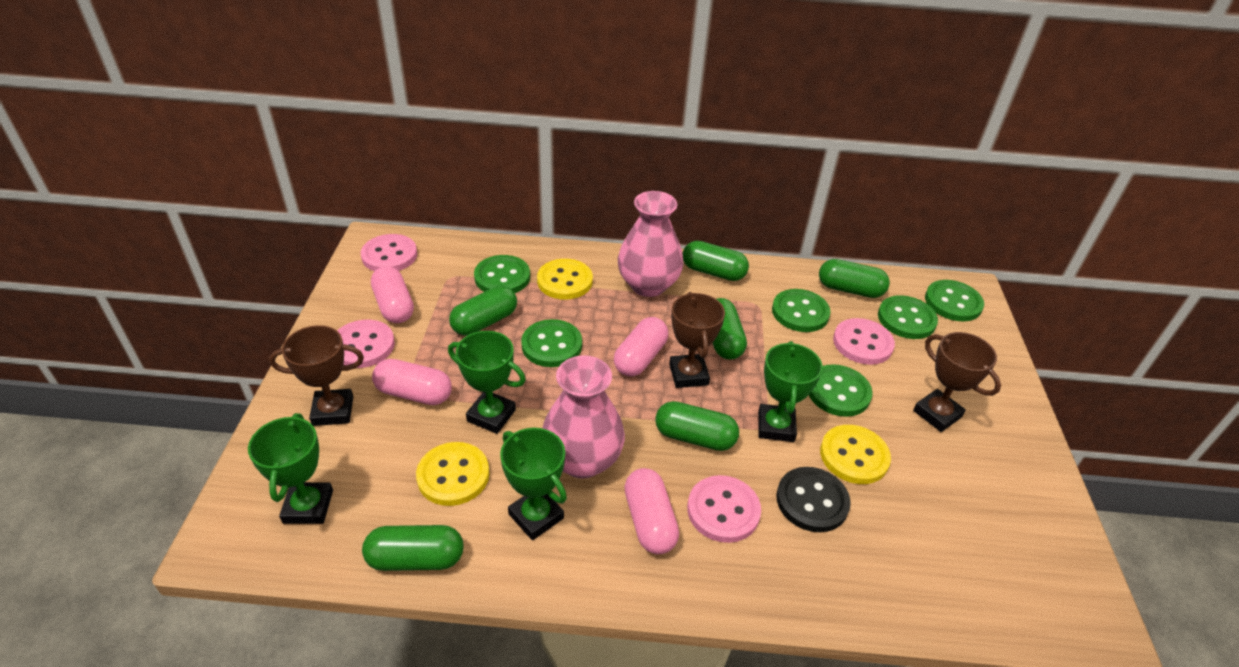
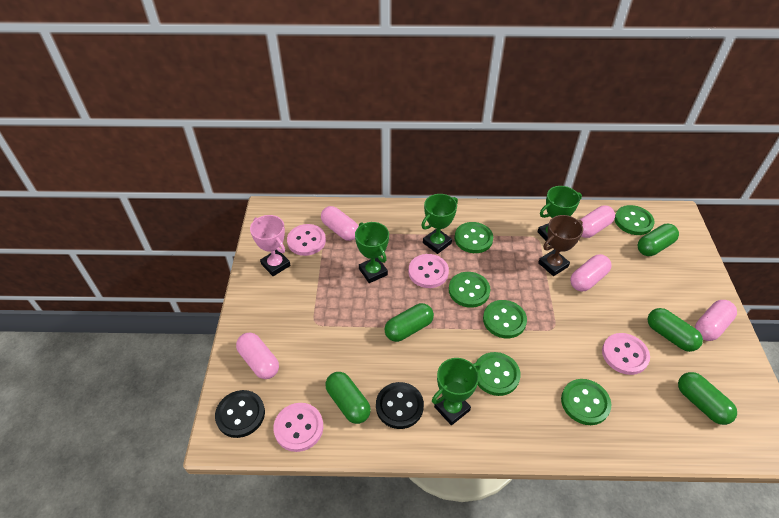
black button: 1 -> 2
brown trophy: 3 -> 1
green capsule: 6 -> 5
pink capsule: 4 -> 5
pink trophy: 0 -> 1
pink vase: 2 -> 0
yellow button: 3 -> 0

